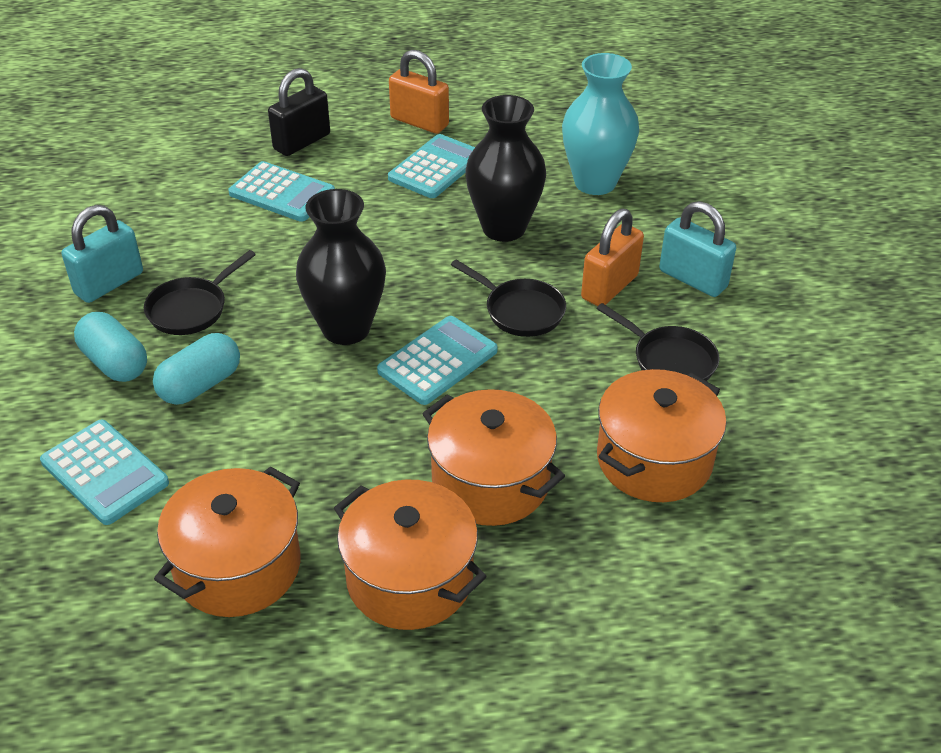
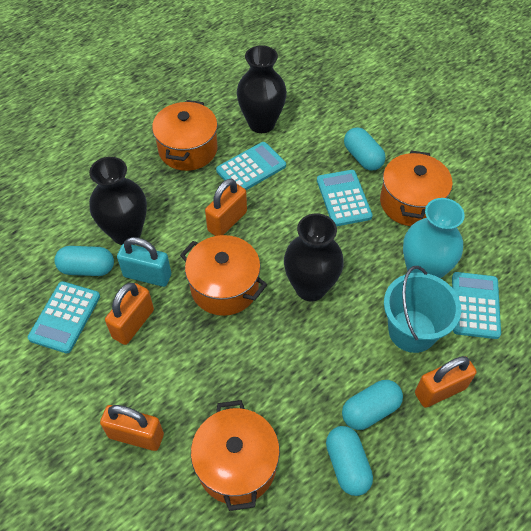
black padlock: 1 -> 0
black pan: 3 -> 0
black vase: 2 -> 3
orange padlock: 2 -> 4
turquoise bucket: 0 -> 1
turquoise capsule: 2 -> 4
turquoise padlock: 2 -> 1

